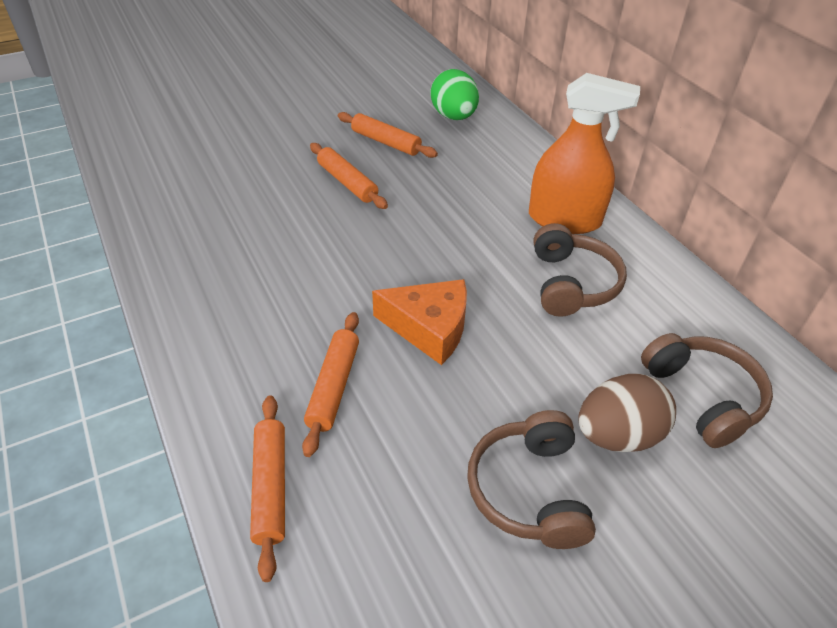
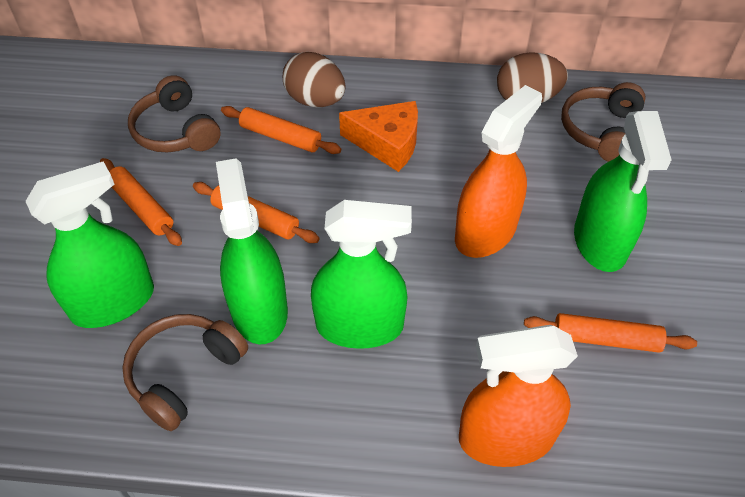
brown egg: 1 -> 2
green egg: 1 -> 0
green spray bottle: 0 -> 4
orange spray bottle: 1 -> 2

